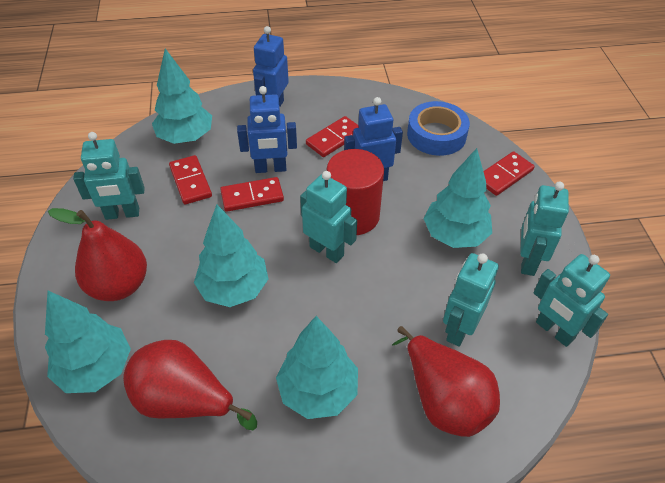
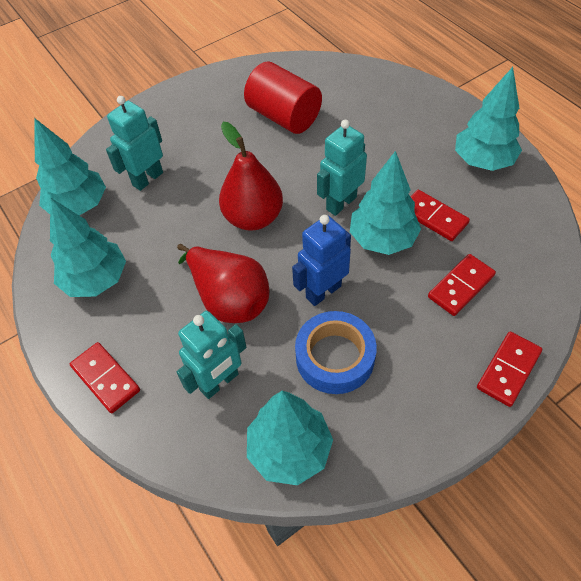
blue robot: 3 -> 1
red pear: 3 -> 2
turquoise robot: 5 -> 3

